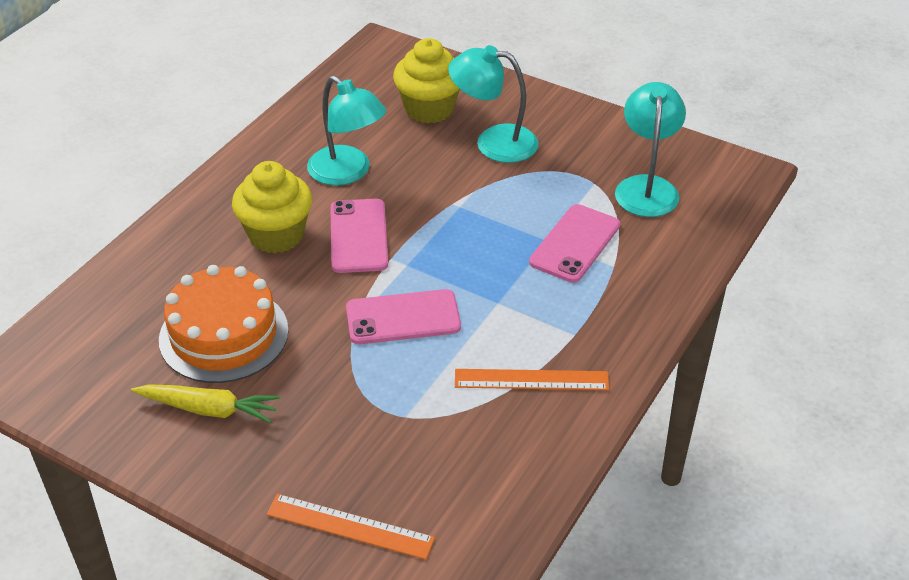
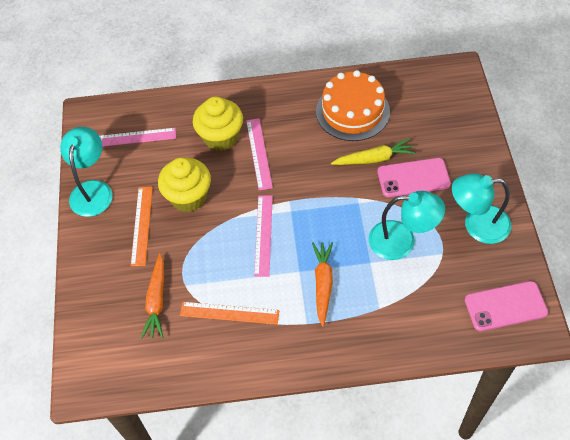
orange carrot: 0 -> 2
pink phone: 3 -> 2
pink ruler: 0 -> 3

